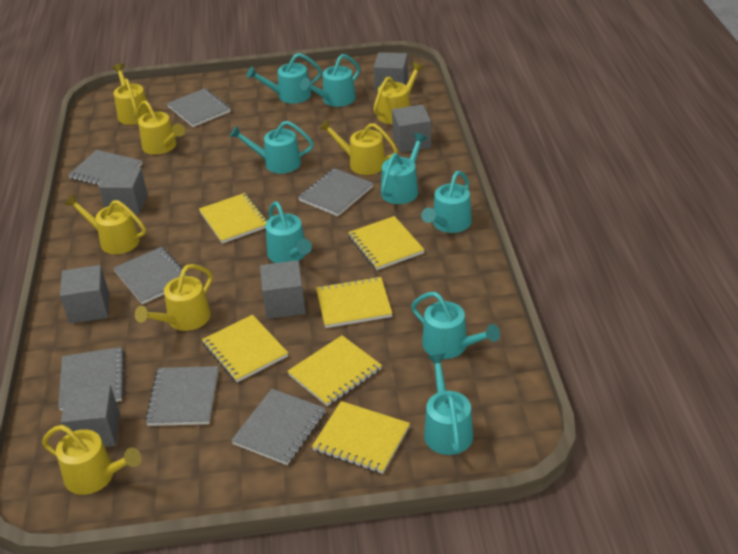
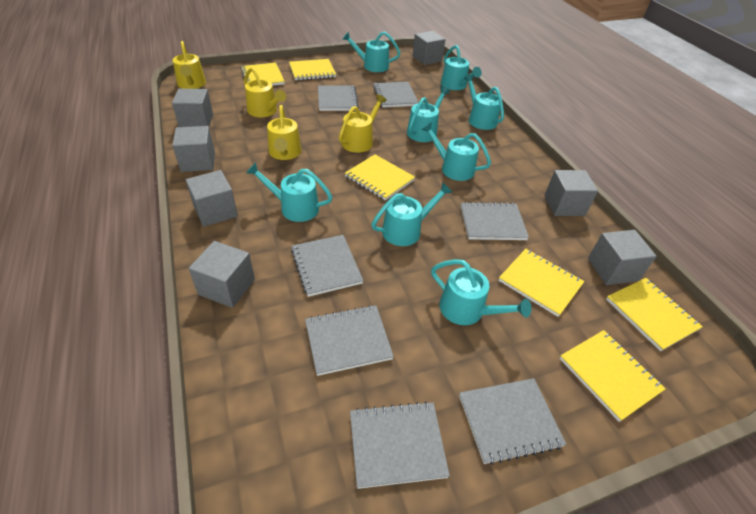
grey cube: 6 -> 7
yellow watering can: 7 -> 4

